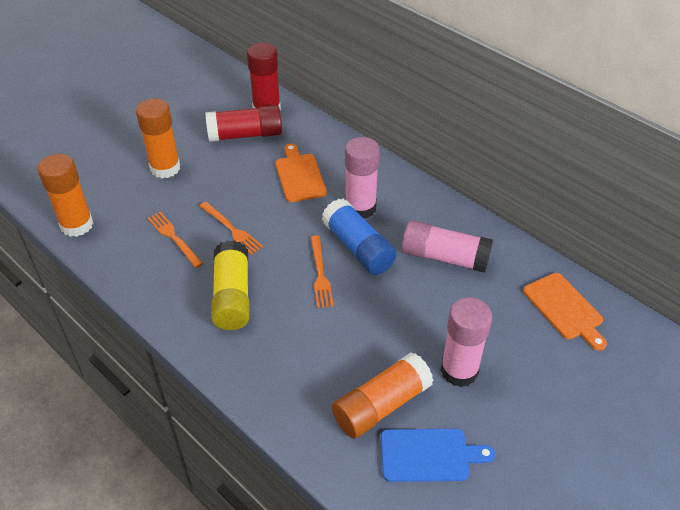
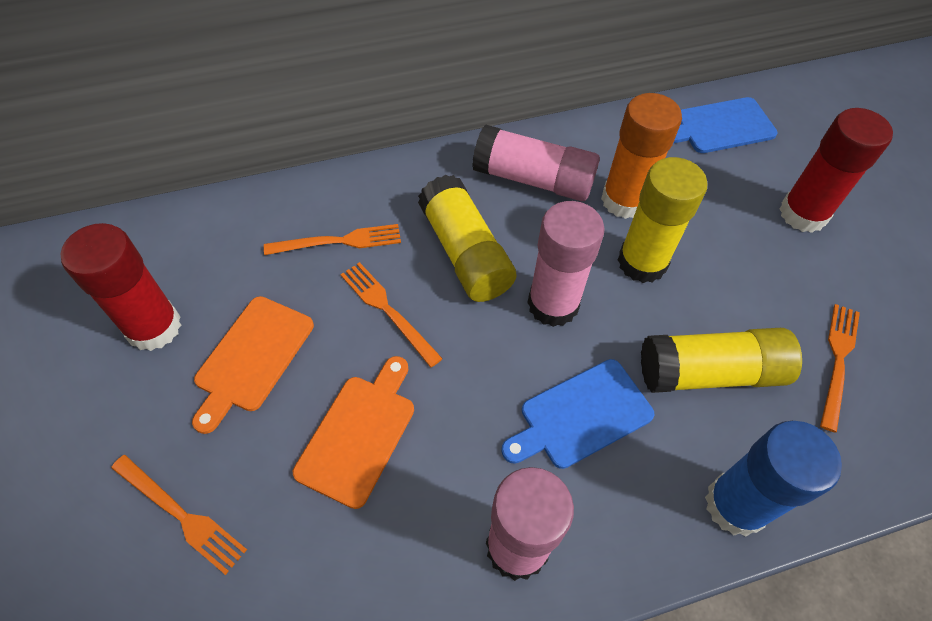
blue cutting board: 1 -> 2
orange fork: 3 -> 4
orange glue stick: 3 -> 1
yellow glue stick: 1 -> 3

